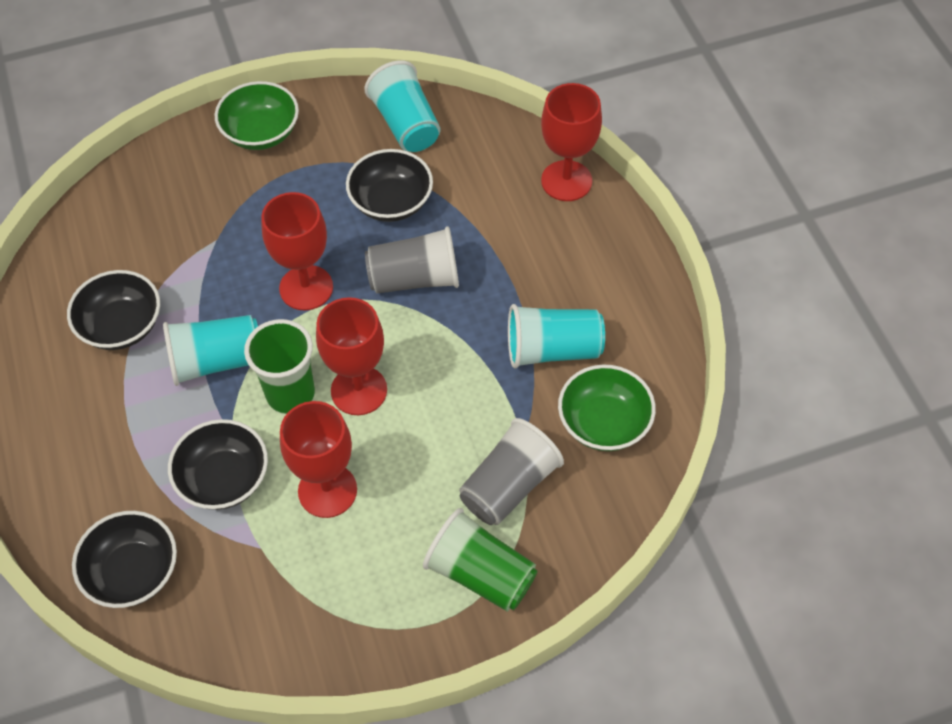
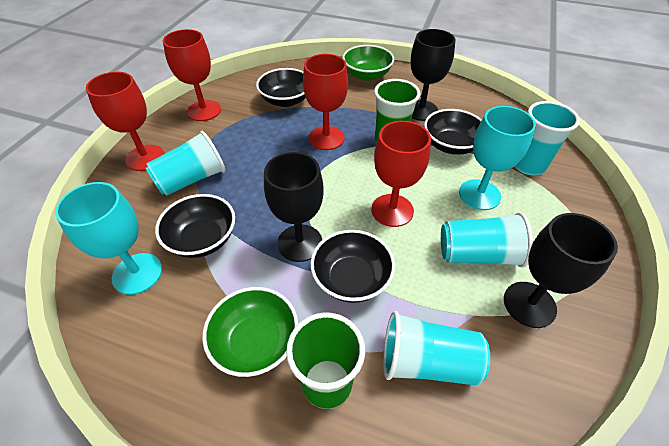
black goblet: 0 -> 3
grey cup: 2 -> 0
turquoise cup: 3 -> 4
turquoise goblet: 0 -> 2

